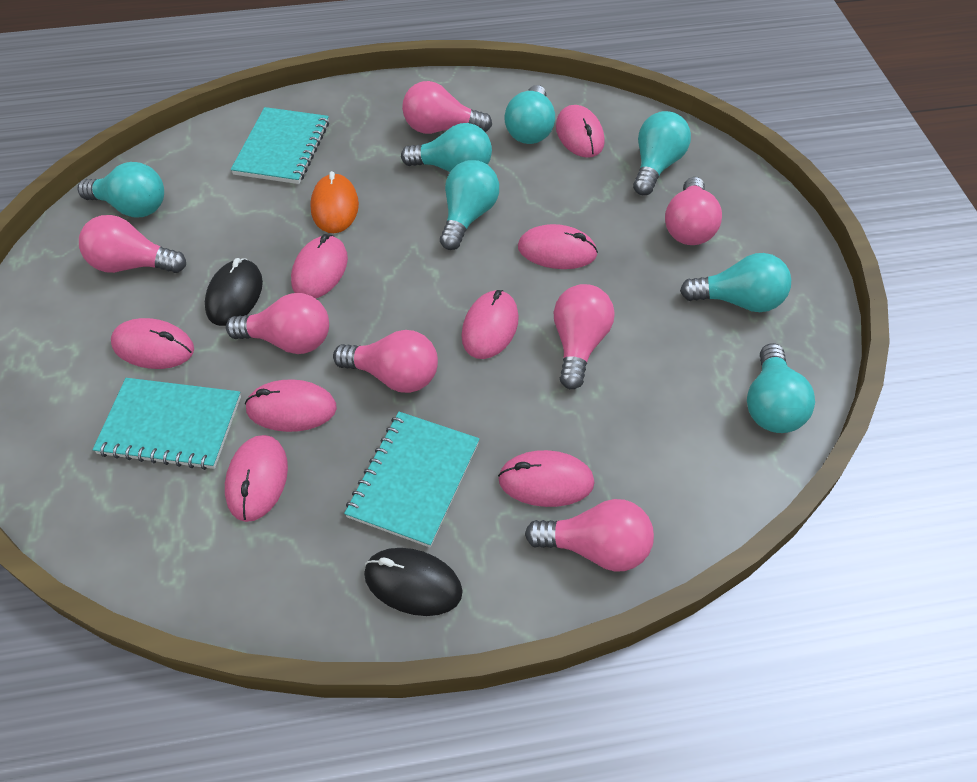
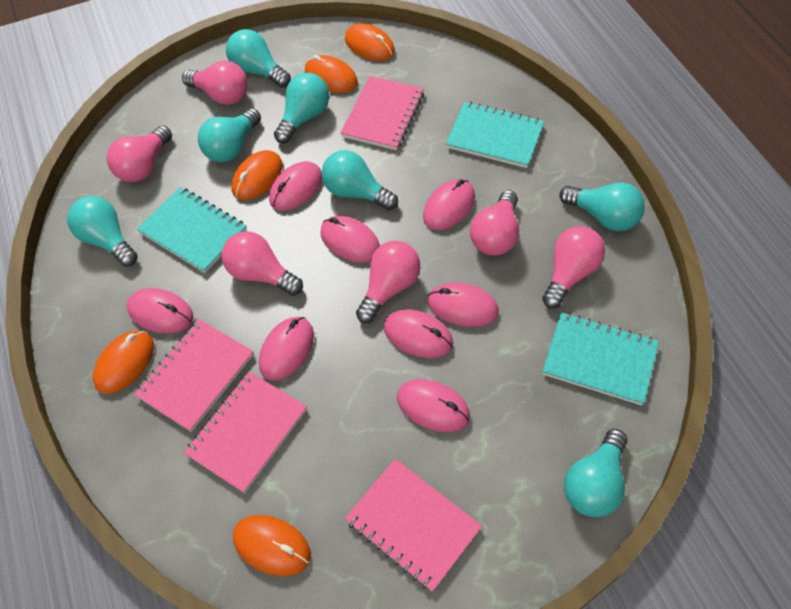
black mouse: 2 -> 0
orange mouse: 1 -> 5
pink light bulb: 7 -> 6
pink notebook: 0 -> 4

